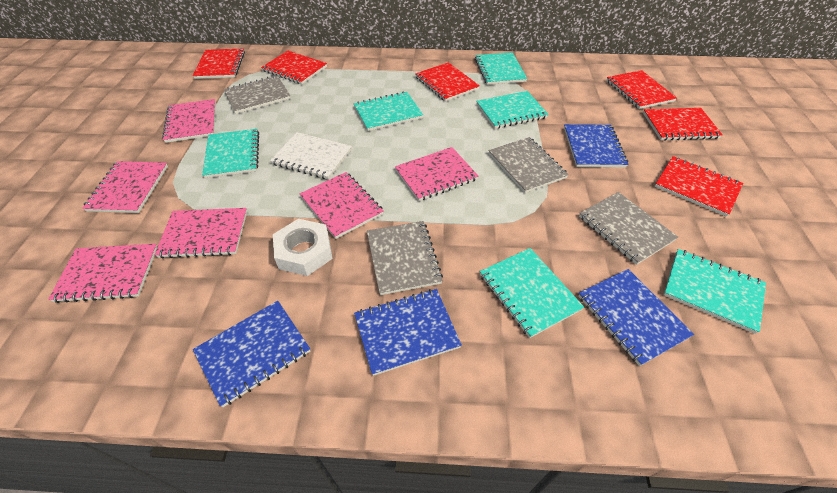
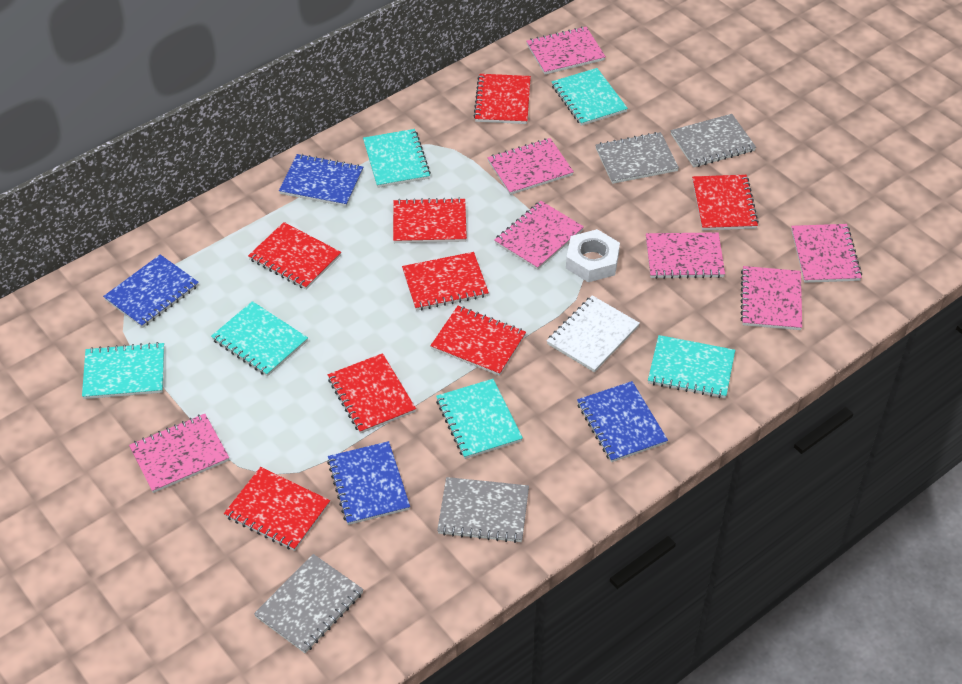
pink notebook: 6 -> 7
red notebook: 6 -> 8

